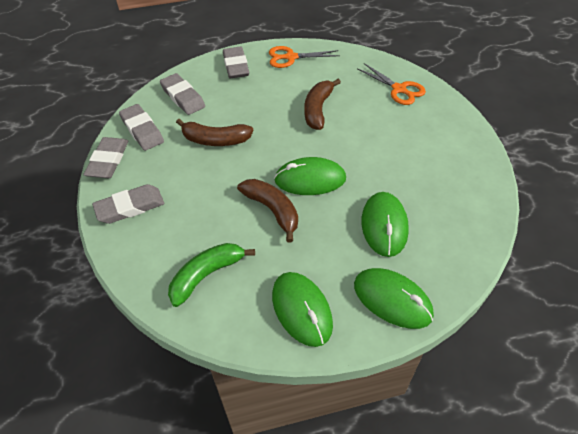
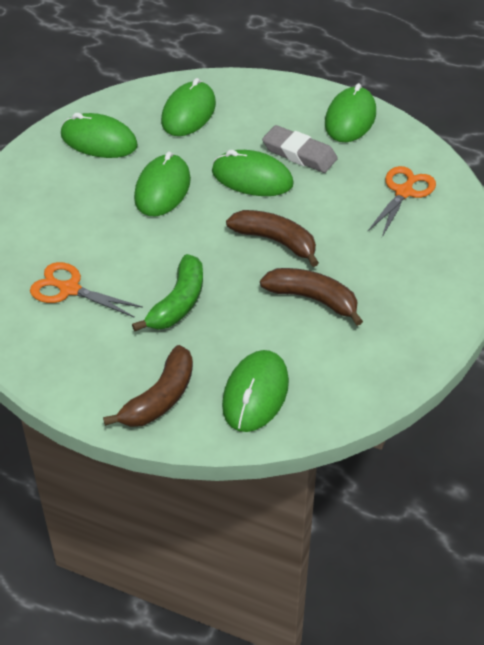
green mouse: 4 -> 6
grey eraser: 5 -> 1

